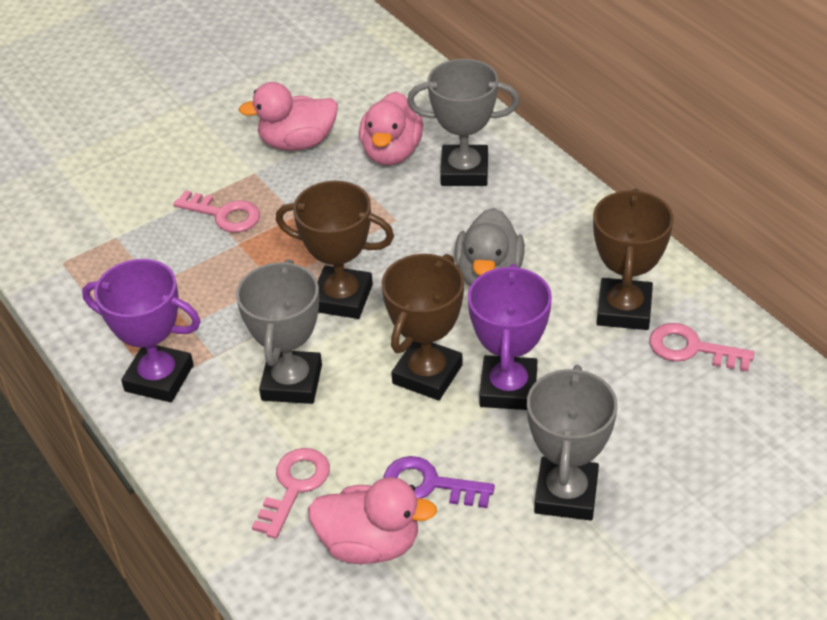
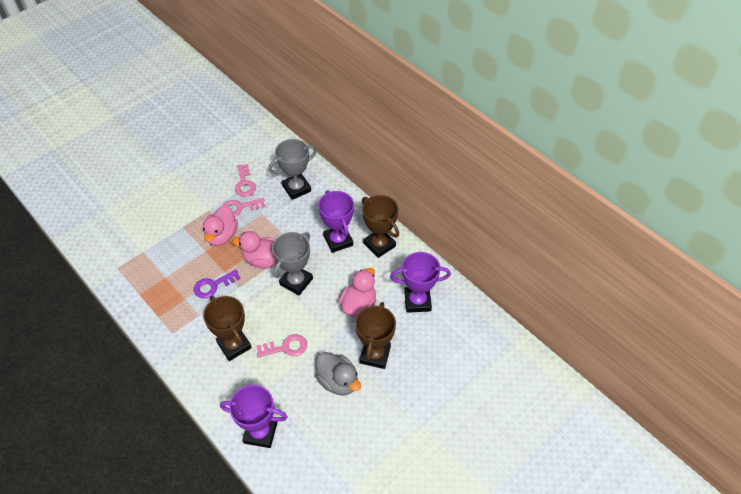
grey trophy: 3 -> 2
purple trophy: 2 -> 3

